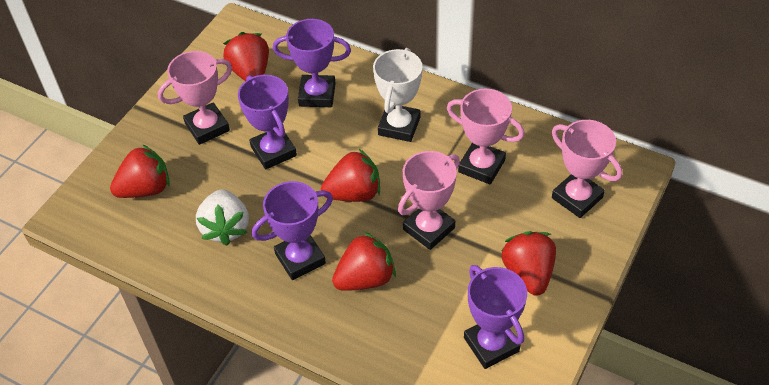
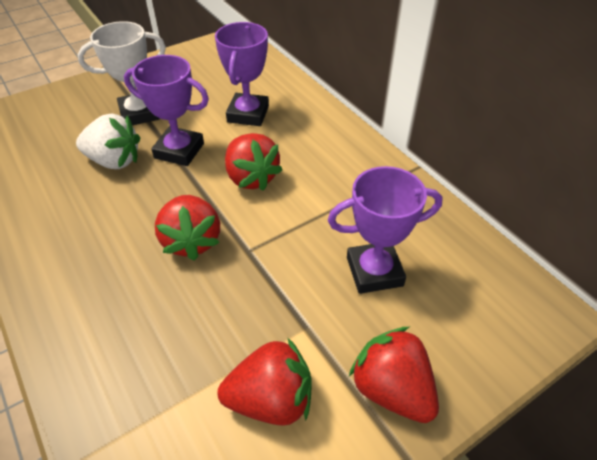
pink trophy: 4 -> 0
purple trophy: 4 -> 3
red strawberry: 5 -> 4

